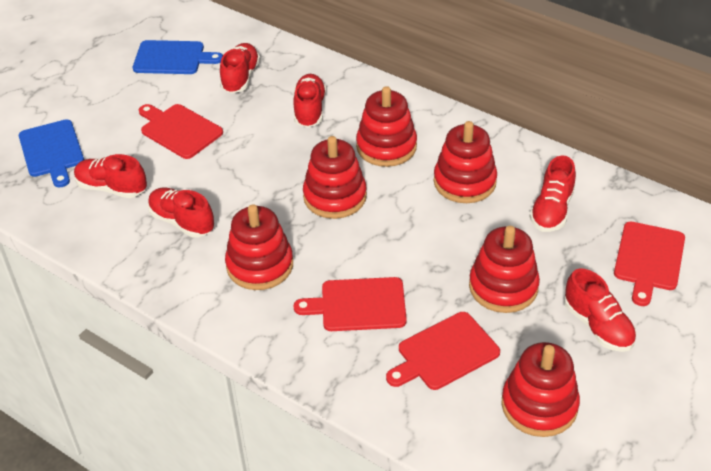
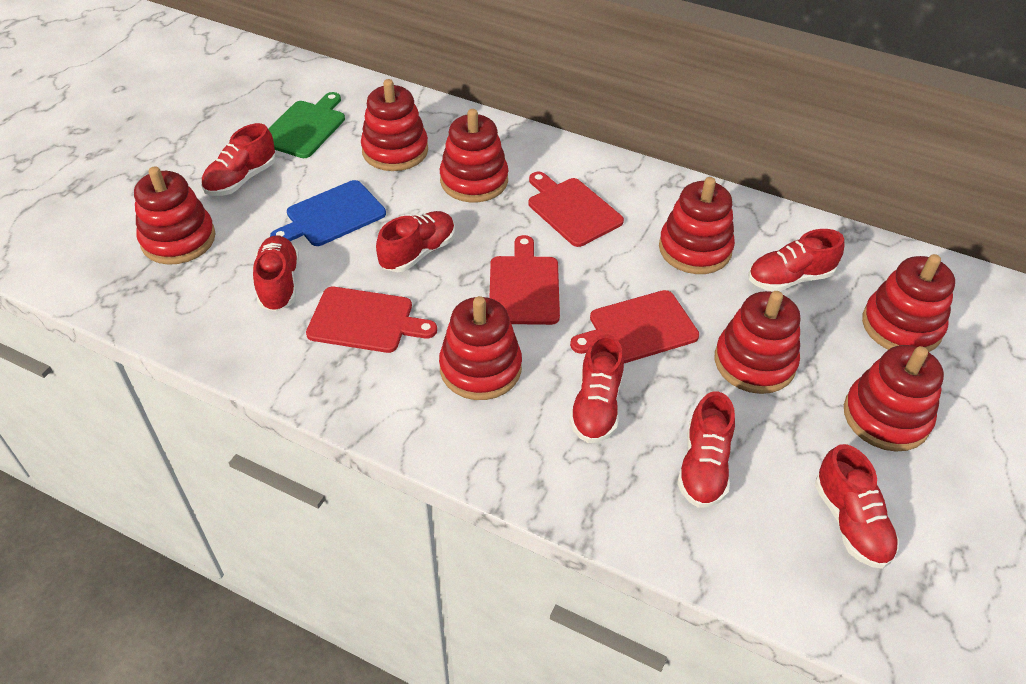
blue cutting board: 2 -> 1
green cutting board: 0 -> 1
red shoe: 6 -> 7
red stacking toy: 6 -> 8

